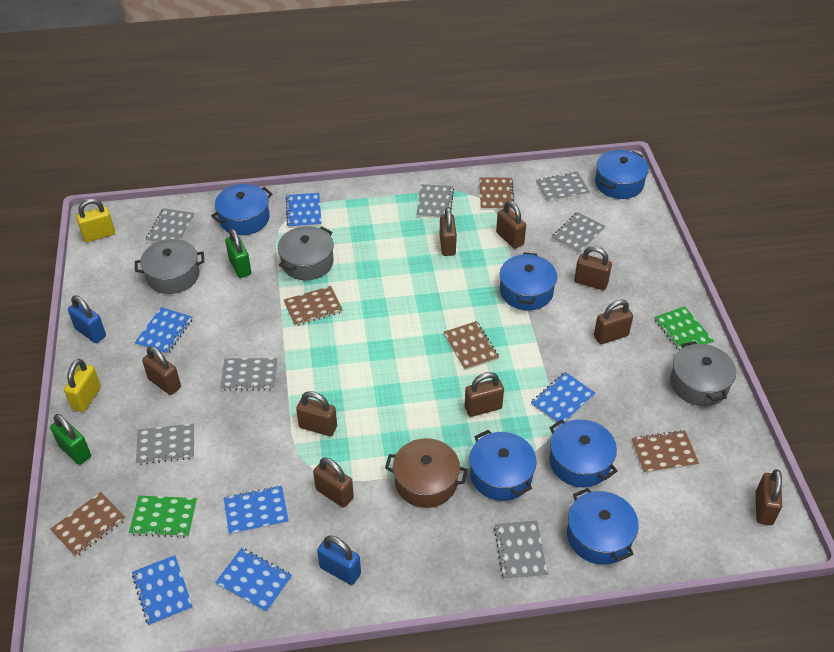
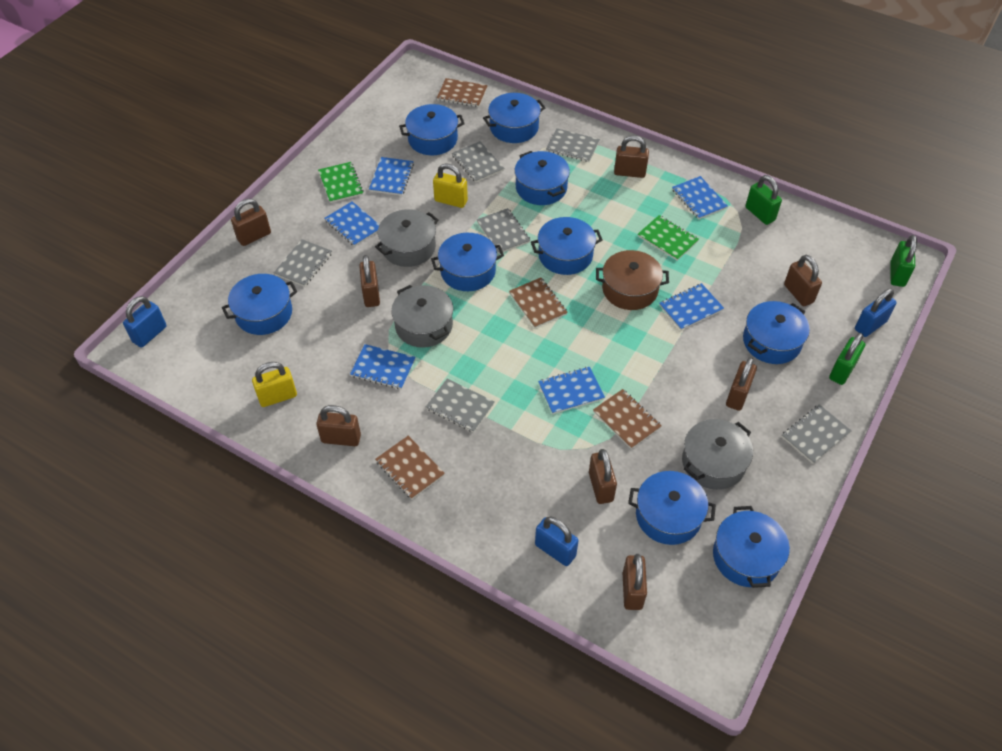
blue padlock: 2 -> 3
blue pot: 6 -> 9
brown notebook: 5 -> 4
brown padlock: 9 -> 8
green padlock: 2 -> 3
grey notebook: 7 -> 6

